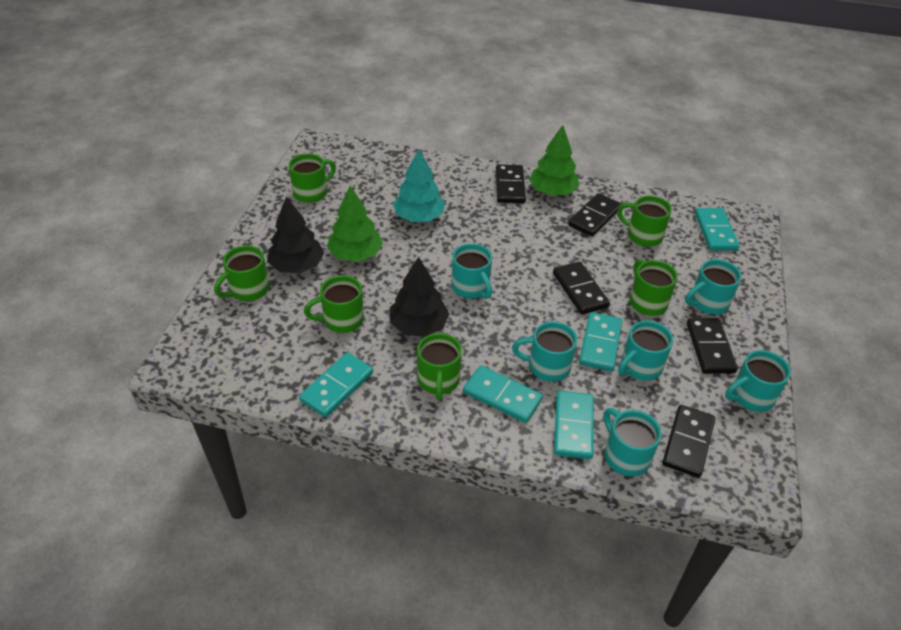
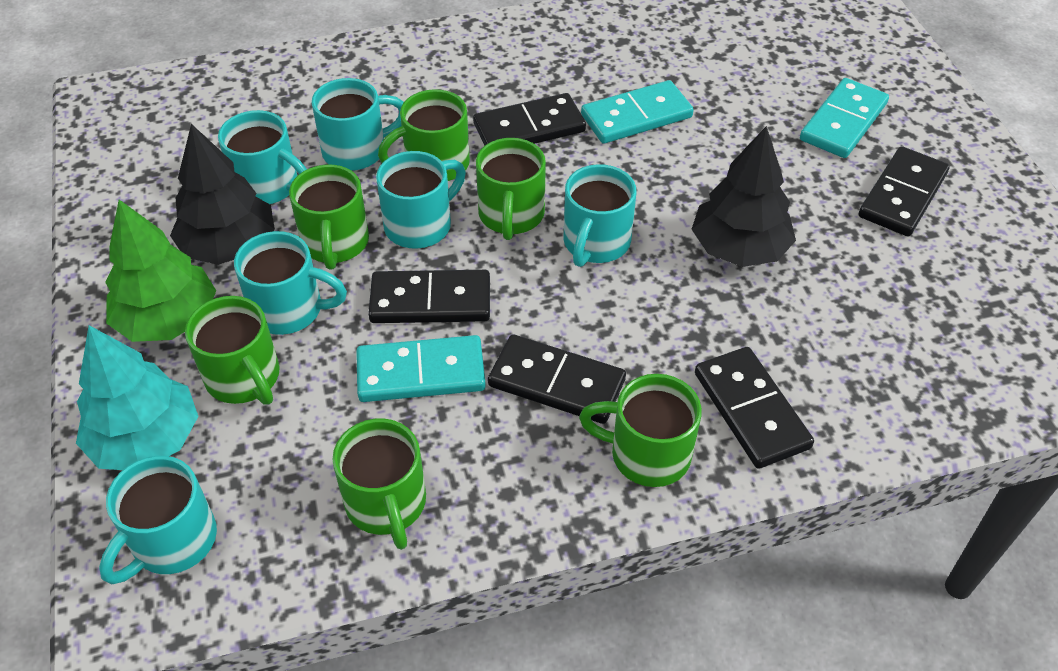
green tree: 2 -> 1
turquoise domino: 5 -> 3

